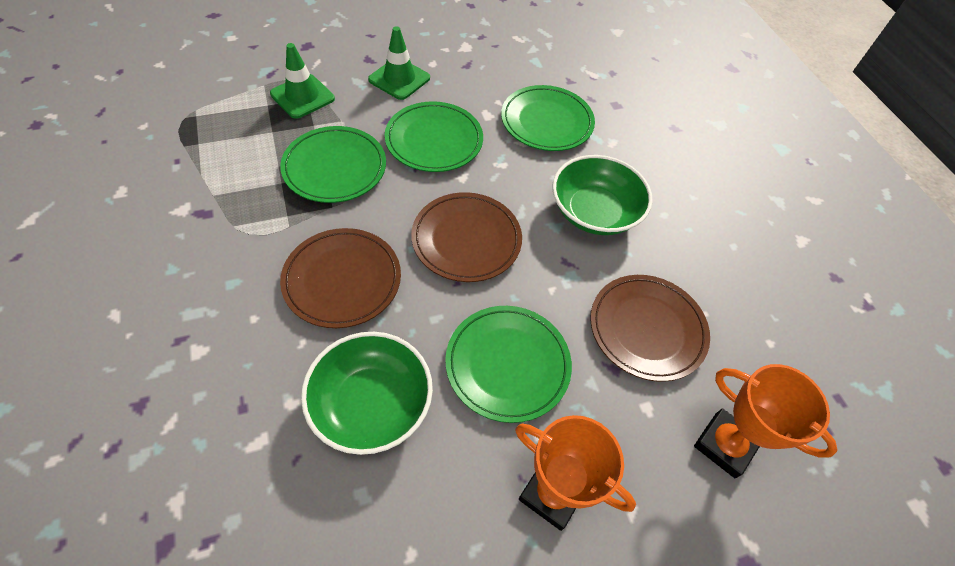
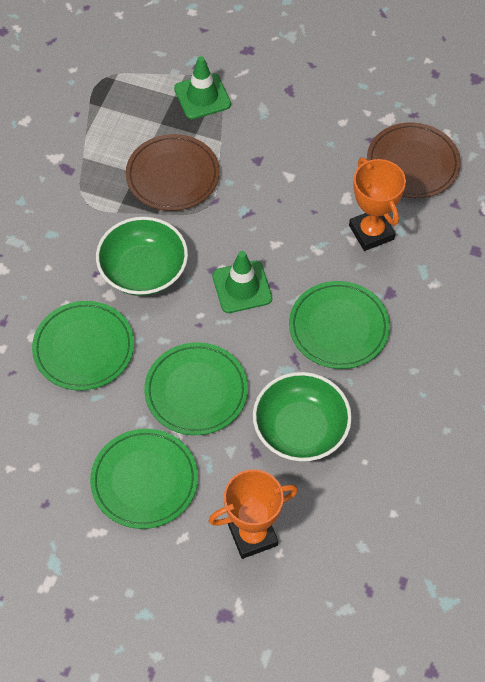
brown plate: 3 -> 2

